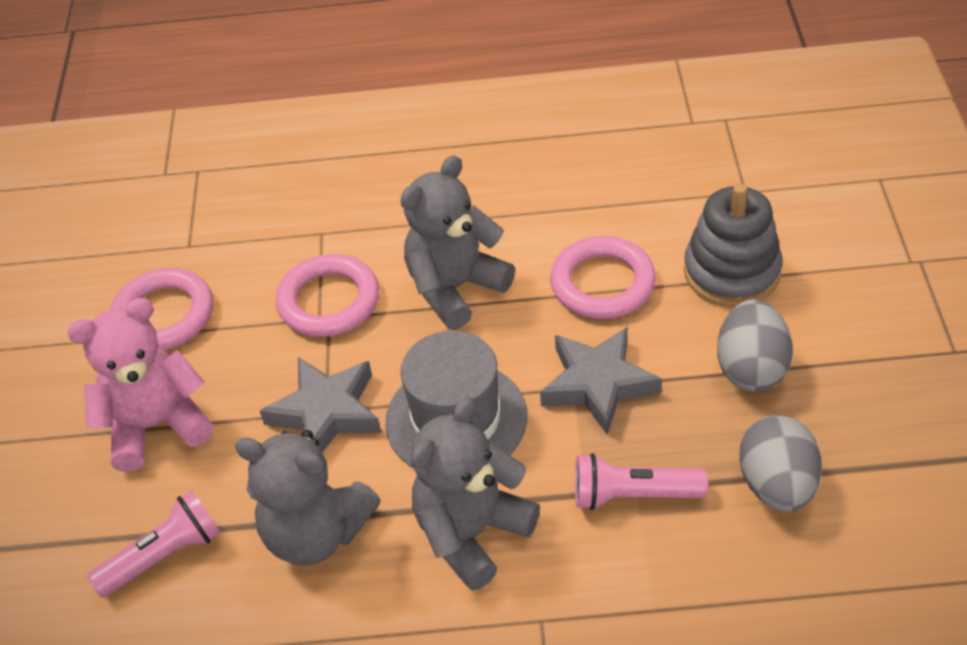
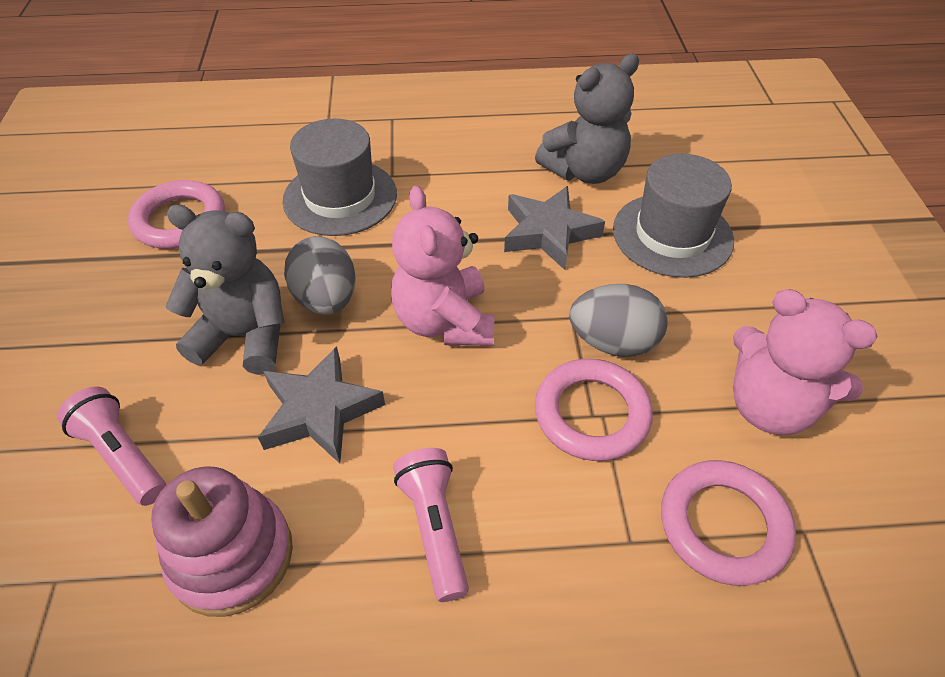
grey hat: 1 -> 2
grey stacking toy: 1 -> 0
grey teddy bear: 3 -> 2
pink stacking toy: 0 -> 1
pink teddy bear: 1 -> 2

